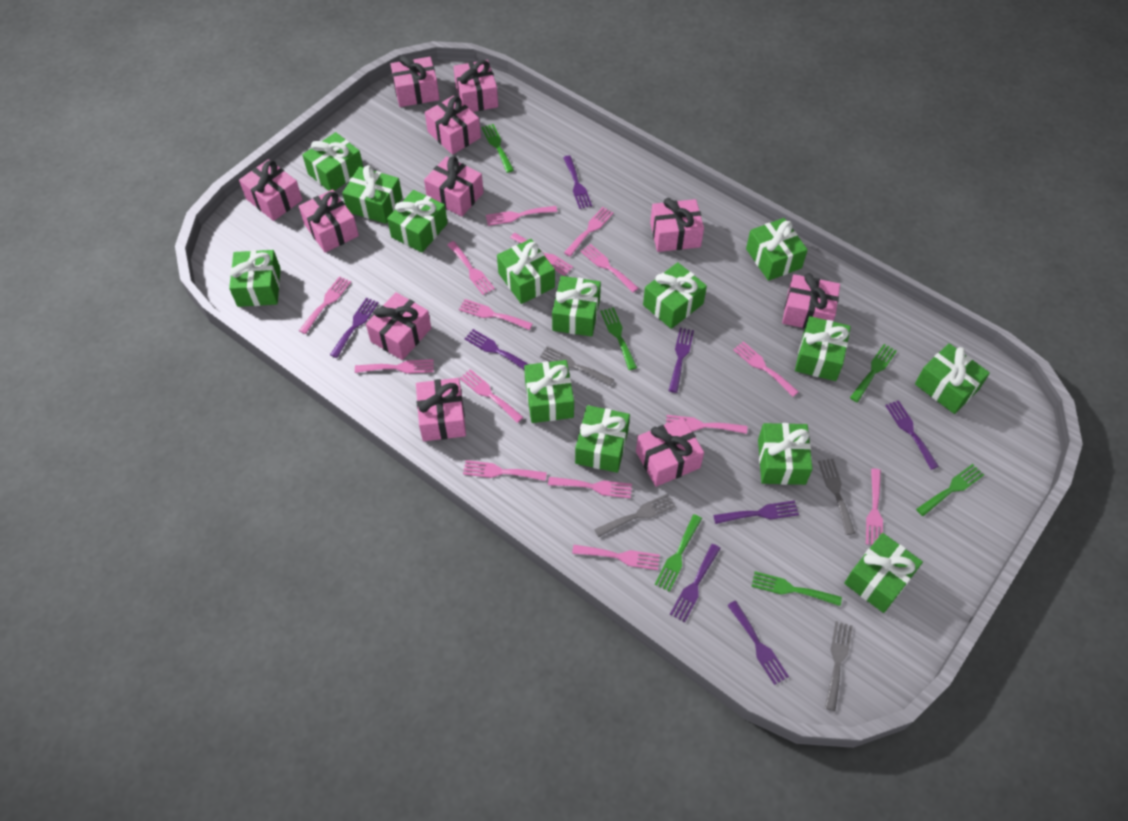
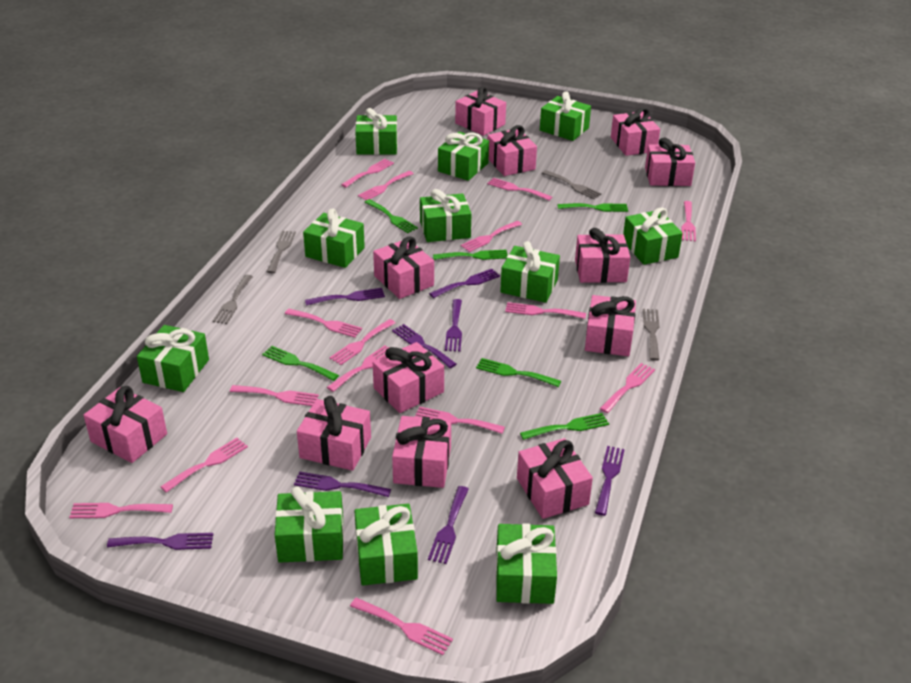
green gift: 14 -> 11
pink gift: 11 -> 12

